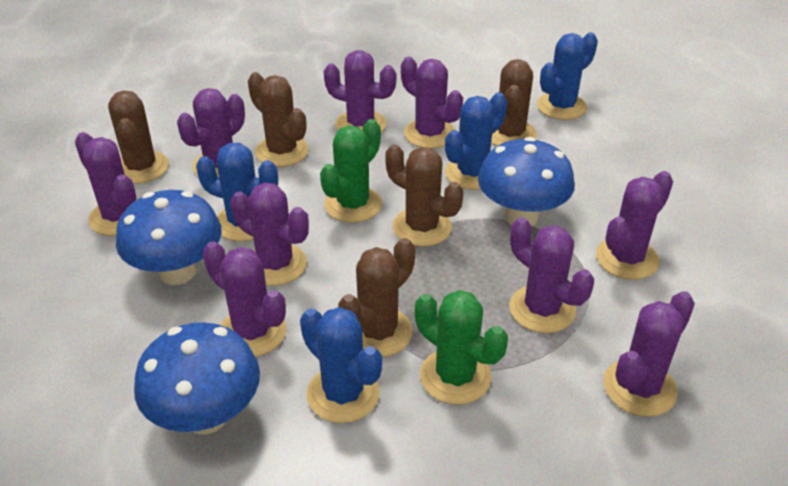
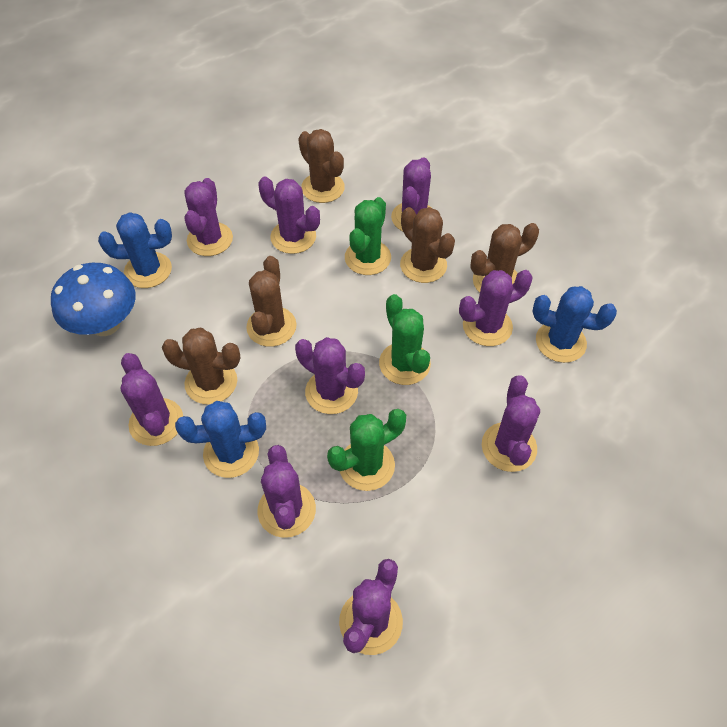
blue cactus: 4 -> 3
blue mushroom: 3 -> 1
green cactus: 2 -> 3

